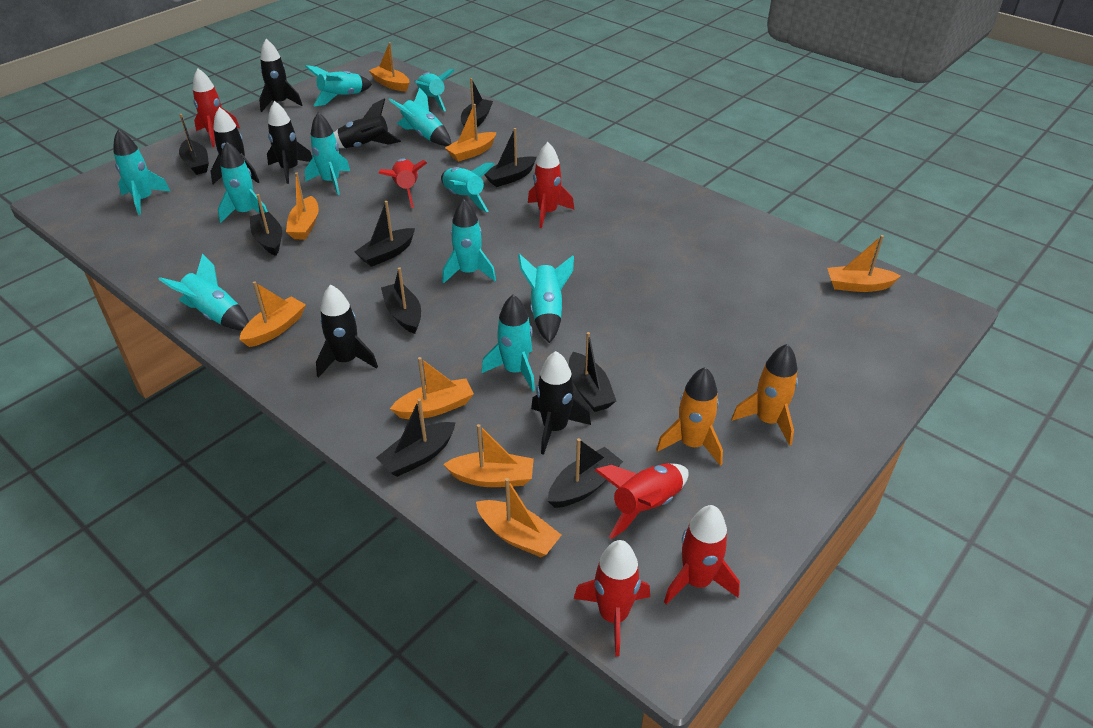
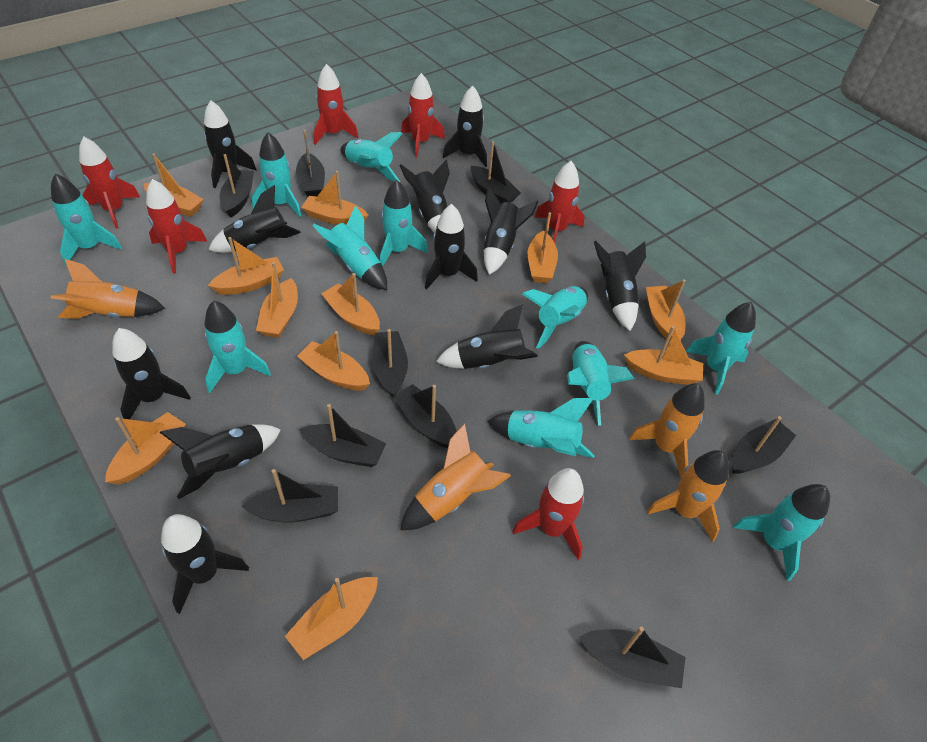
black rocket: 6 -> 11
orange boat: 8 -> 11
orange rocket: 2 -> 4

